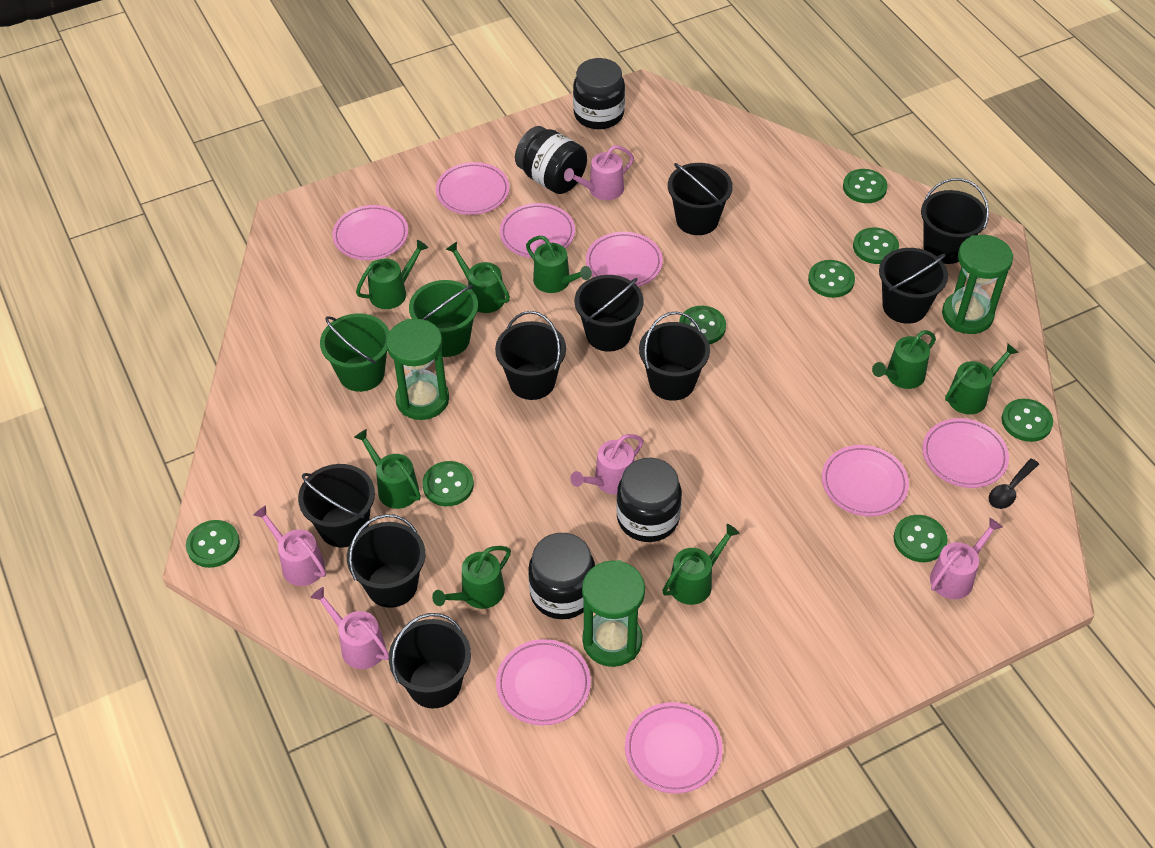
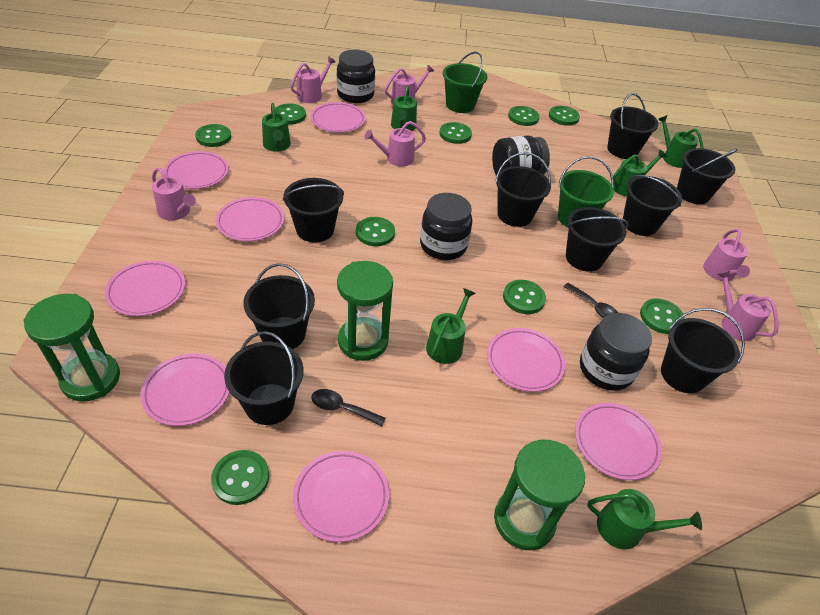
black spoon: 1 -> 2
green button: 8 -> 9
green watering can: 8 -> 6
pink watering can: 5 -> 6

